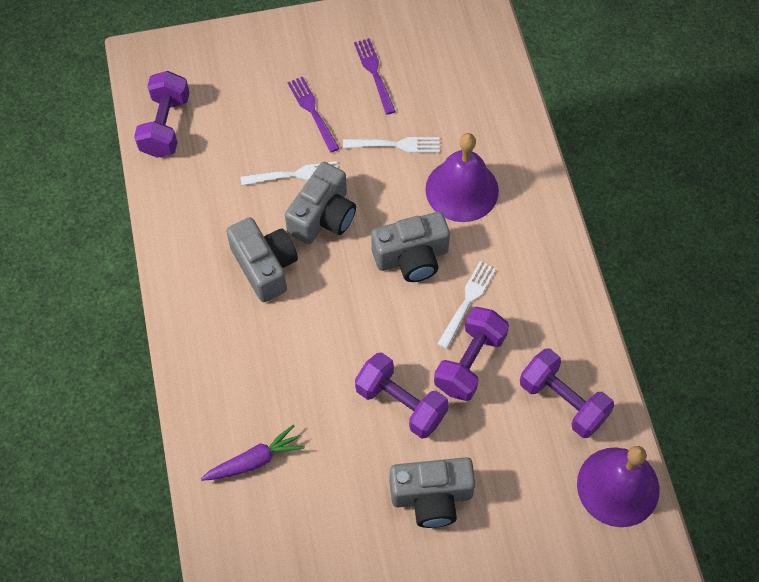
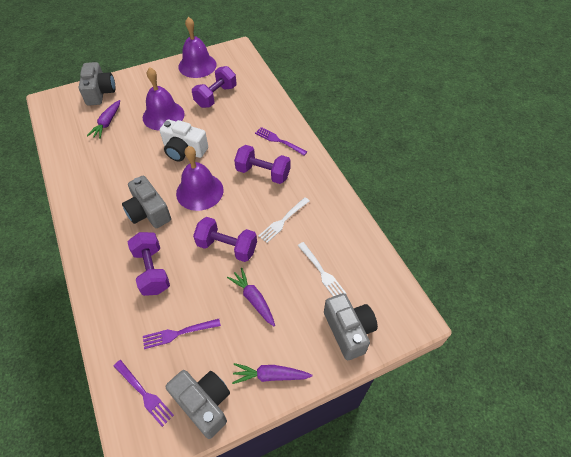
purple bell: 2 -> 3
purple carrot: 1 -> 3
purple fork: 2 -> 3
white camera: 0 -> 1
white fork: 3 -> 2

